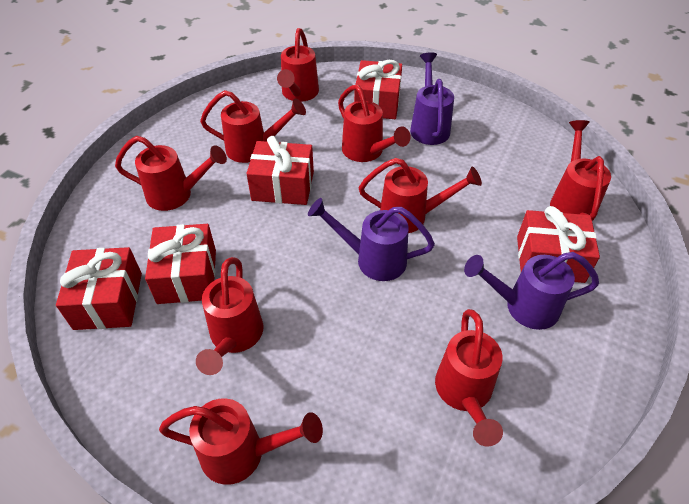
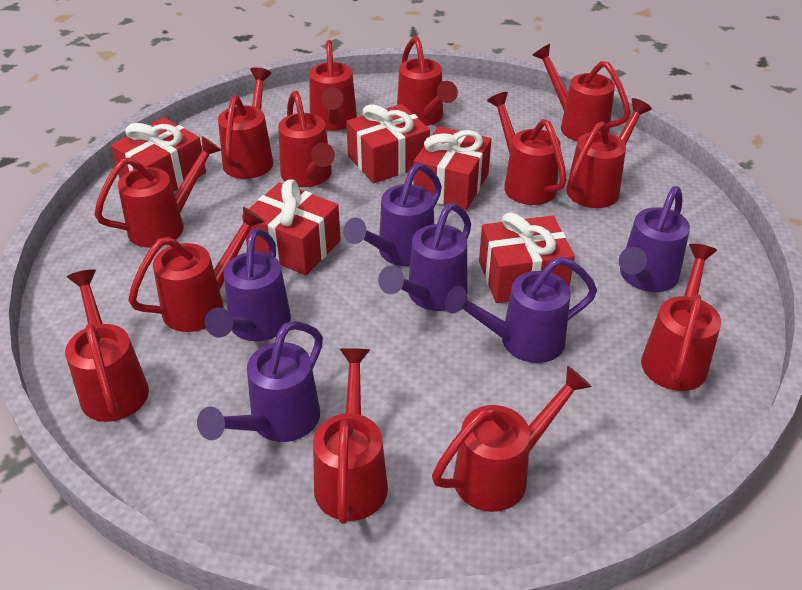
purple watering can: 3 -> 6
red watering can: 9 -> 13

